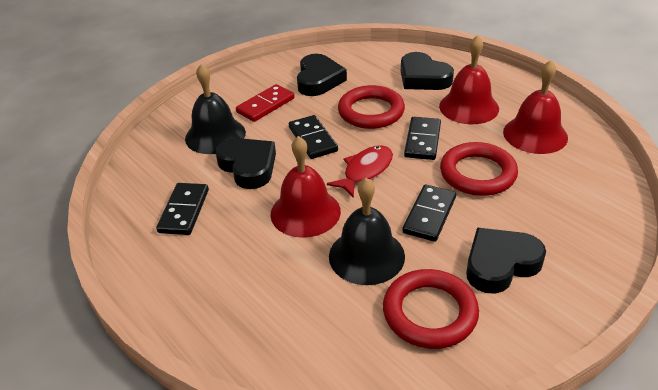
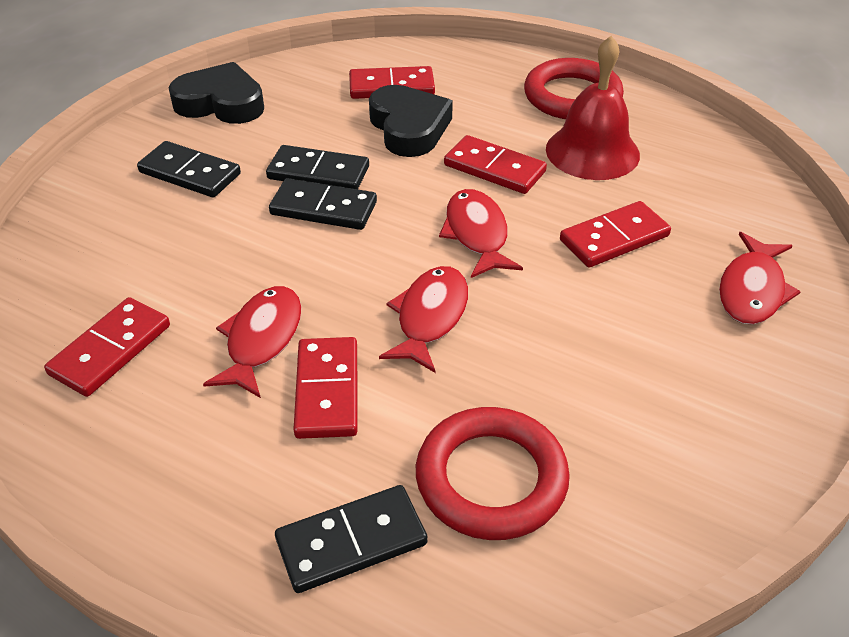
black bell: 2 -> 0
black heart: 4 -> 2
red bell: 3 -> 1
red domino: 1 -> 5
red fish: 1 -> 4
red ring: 3 -> 2

